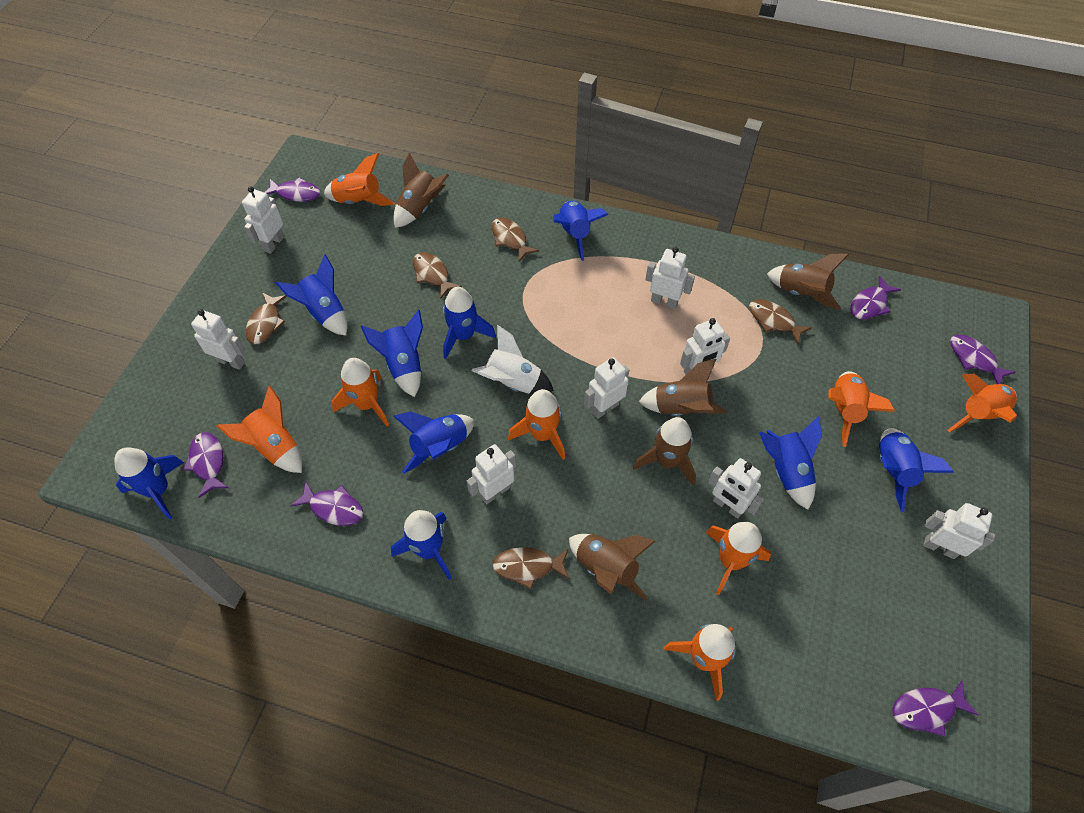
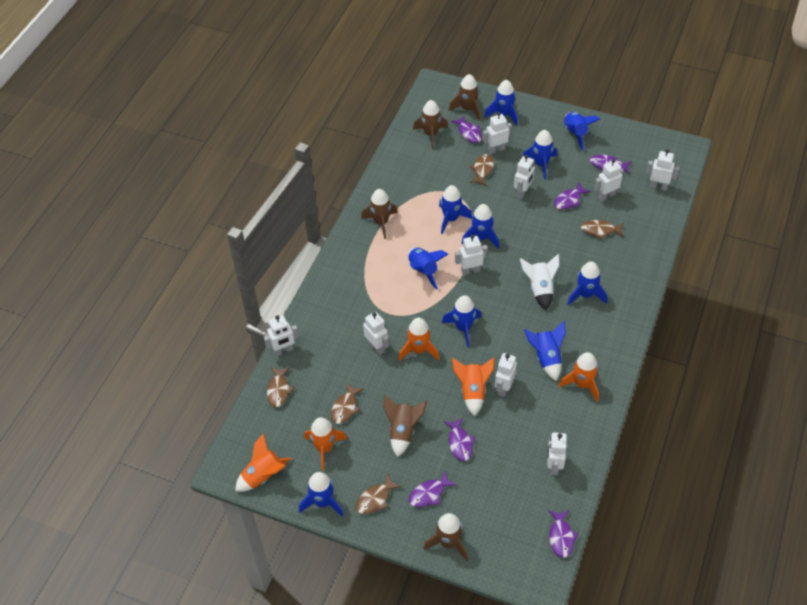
blue rocket: 9 -> 10
orange rocket: 8 -> 5
white robot: 8 -> 9

